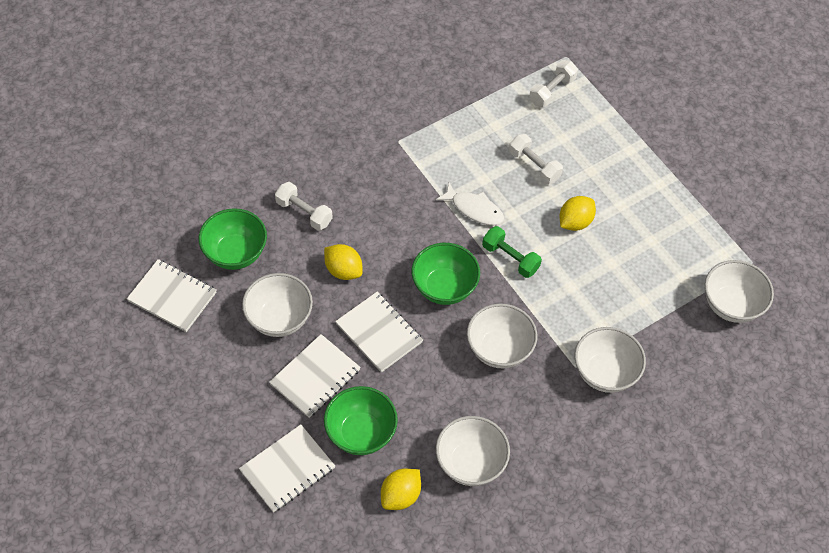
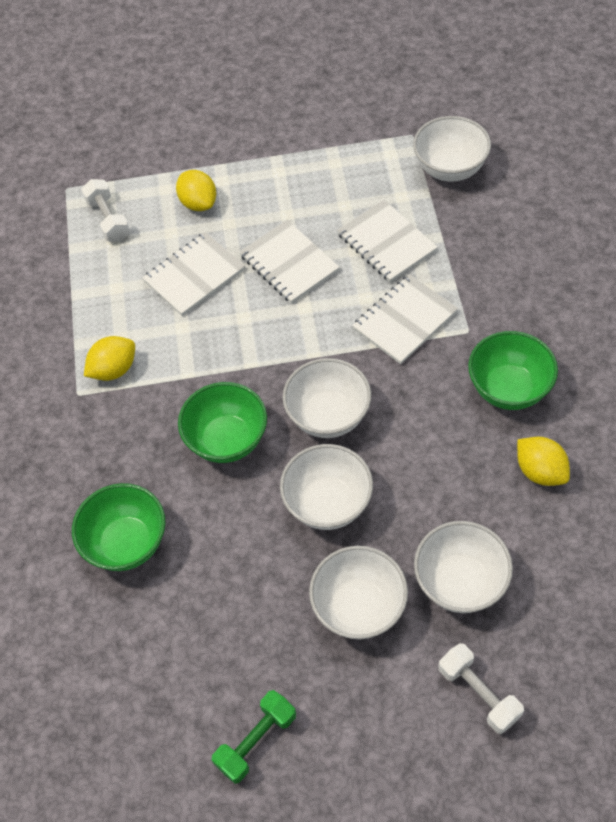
white dumbbell: 3 -> 2
white fish: 1 -> 0

